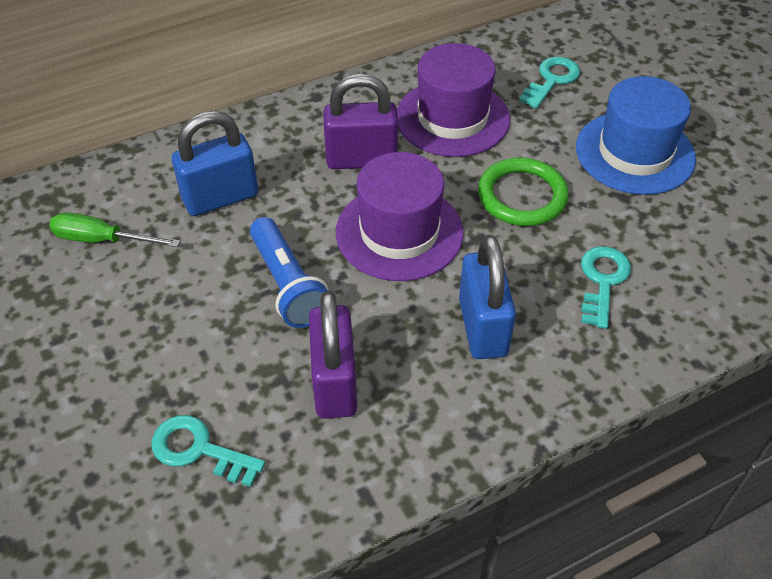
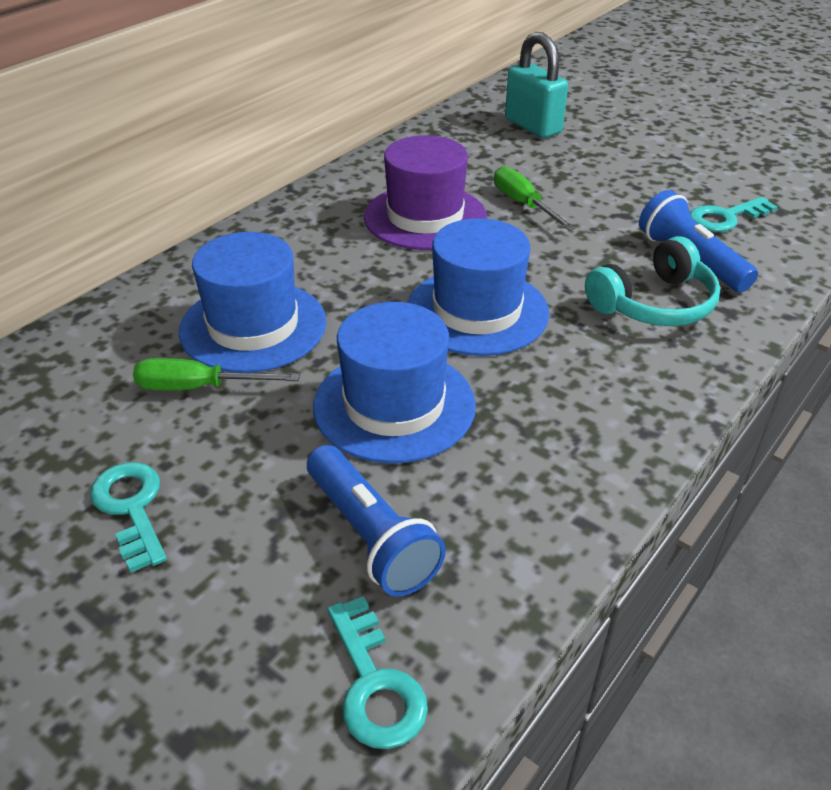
blue flashlight: 1 -> 2
blue hat: 1 -> 3
blue padlock: 2 -> 0
green ring: 1 -> 0
green screwdriver: 1 -> 2
purple hat: 2 -> 1
purple padlock: 2 -> 0
turquoise headphones: 0 -> 1
turquoise padlock: 0 -> 1

